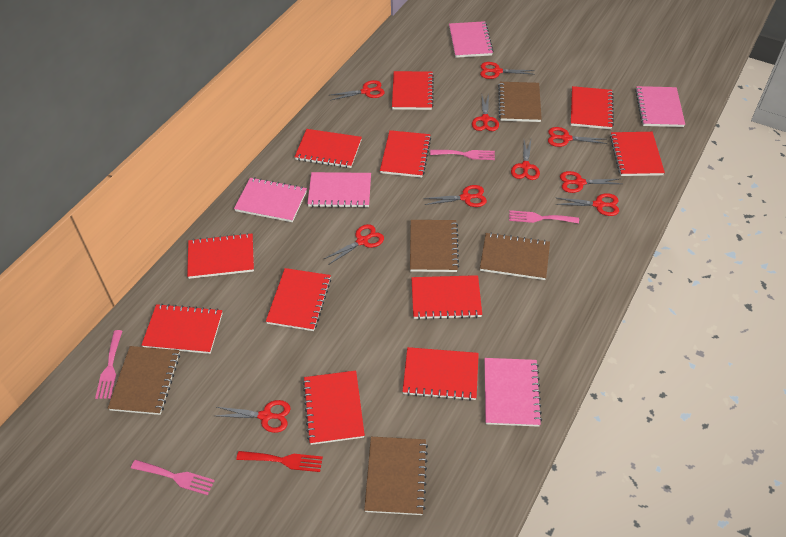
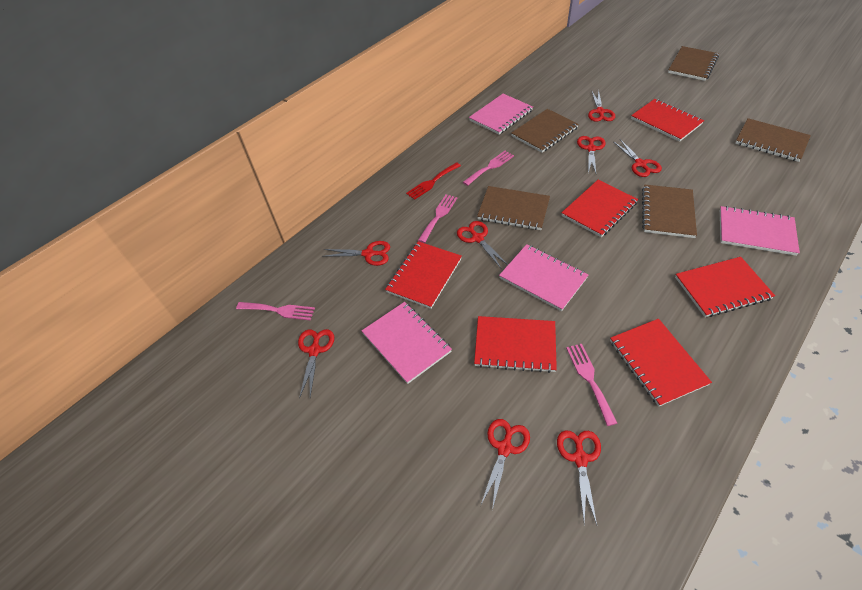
pink notebook: 5 -> 4
red notebook: 11 -> 6
red scissors: 10 -> 8

